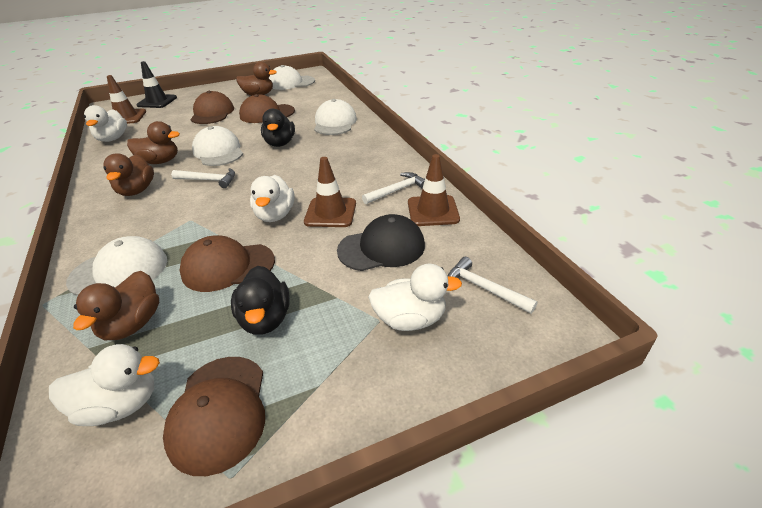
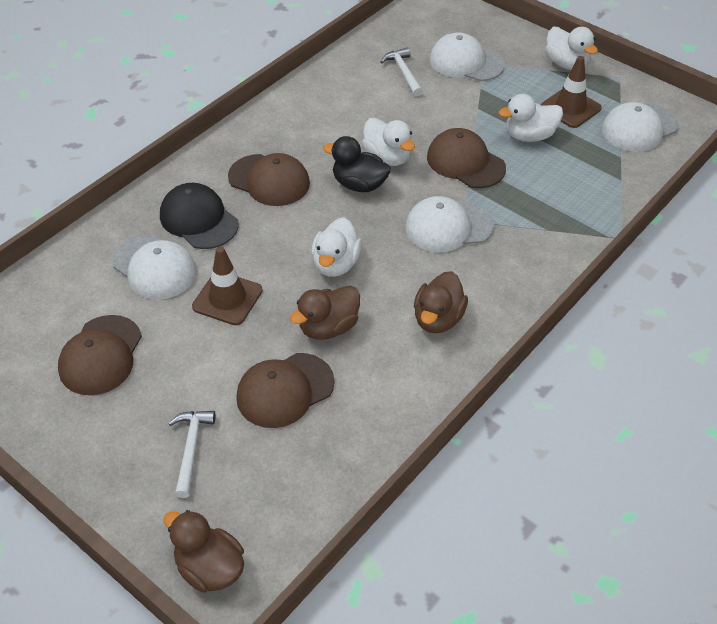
black duck: 2 -> 1
black traffic cone: 1 -> 0
brown duck: 4 -> 3
brown traffic cone: 3 -> 2
white hammer: 3 -> 2

